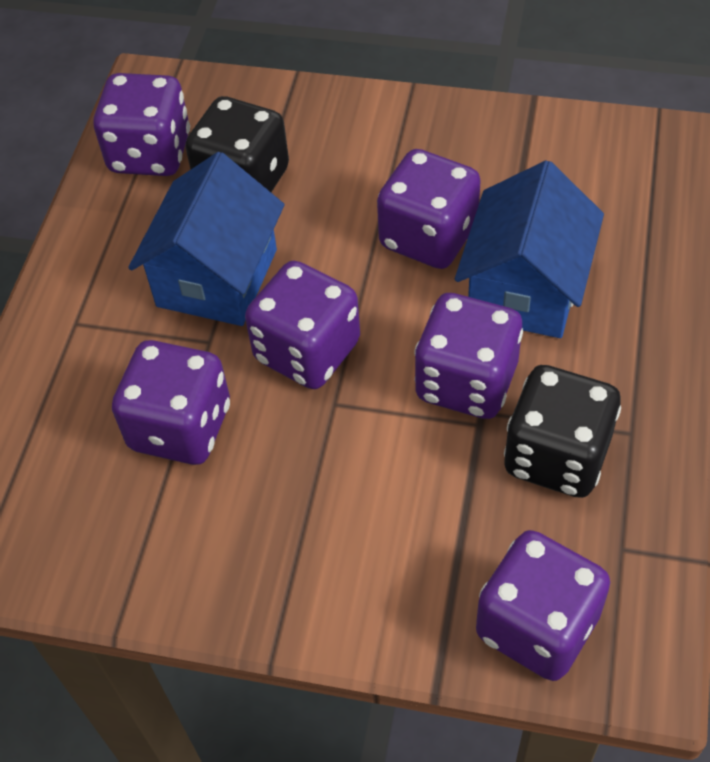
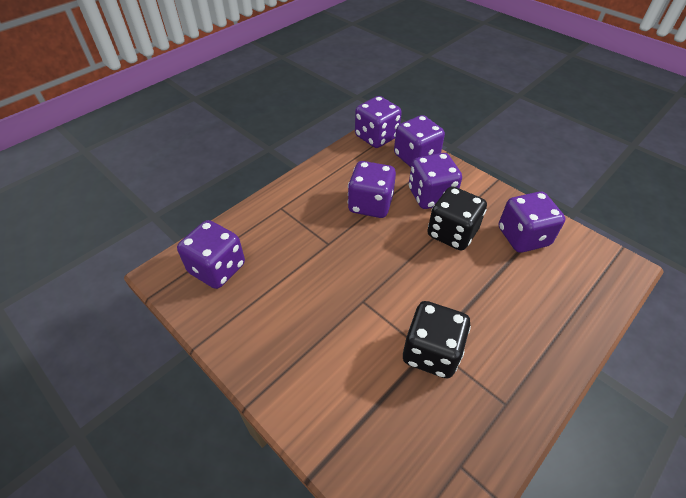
blue house: 2 -> 0

